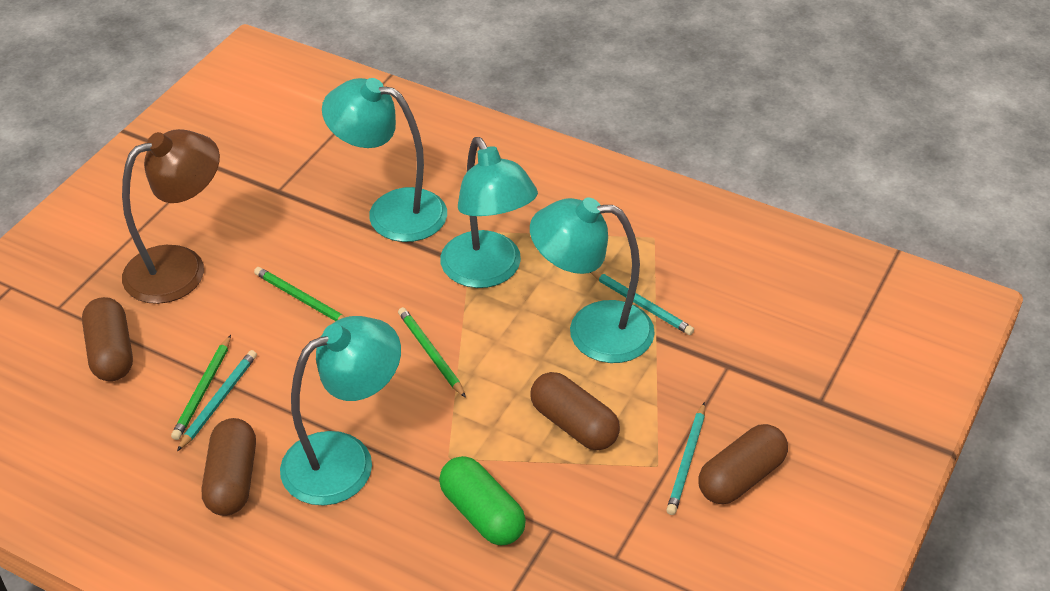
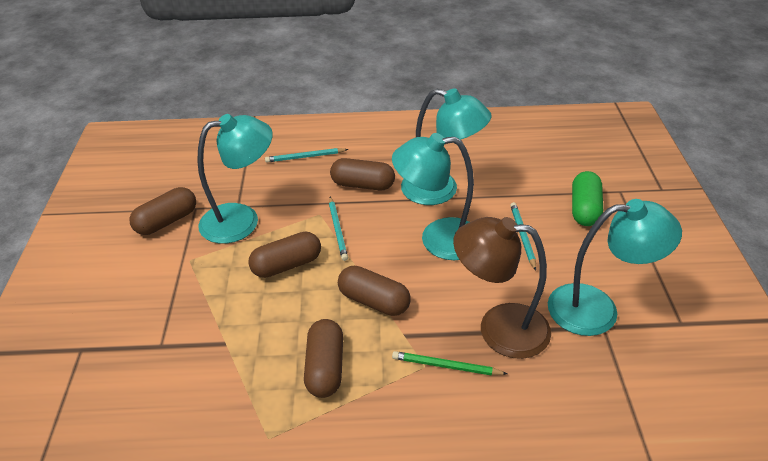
brown capsule: 4 -> 5
green pencil: 3 -> 1

